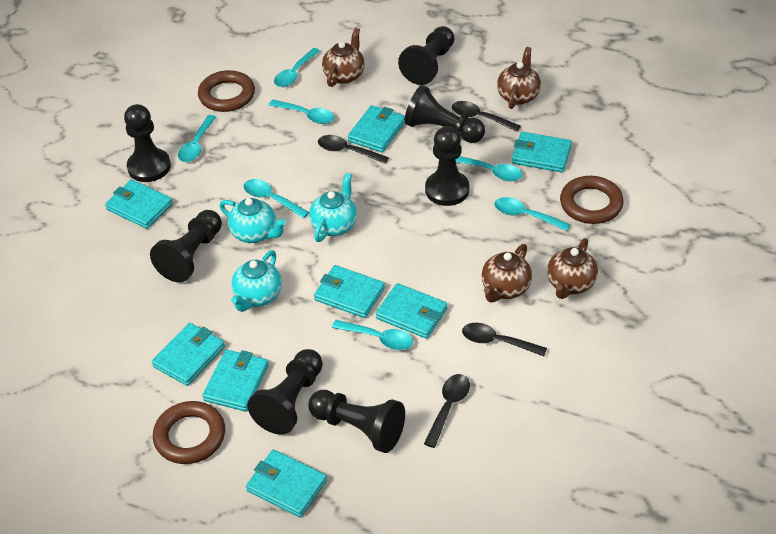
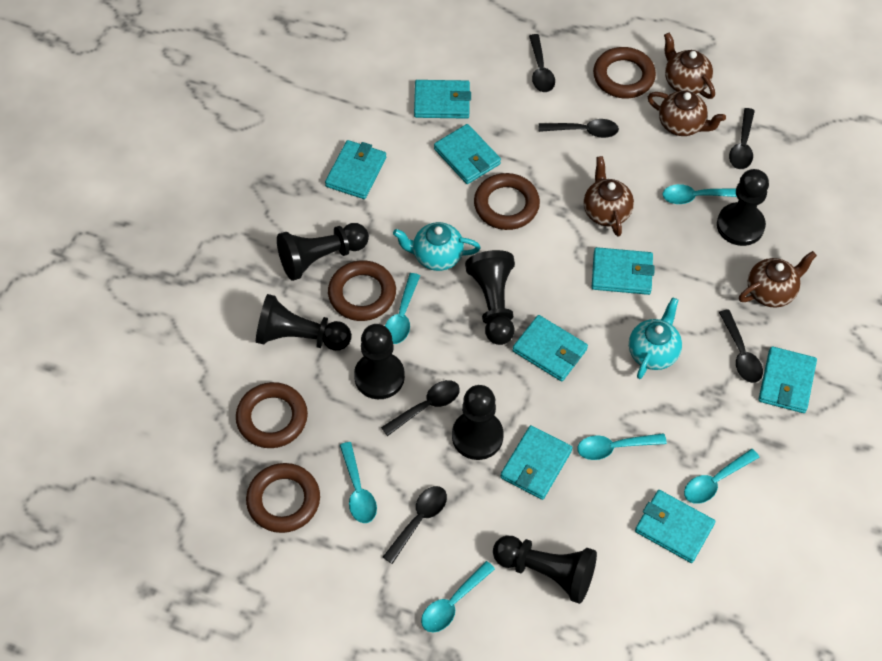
black spoon: 4 -> 6
brown ring: 3 -> 5
turquoise spoon: 7 -> 6
turquoise teapot: 3 -> 2

